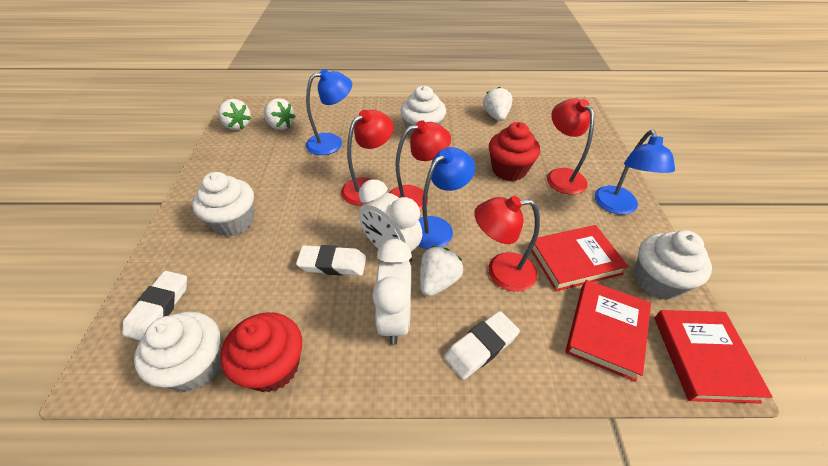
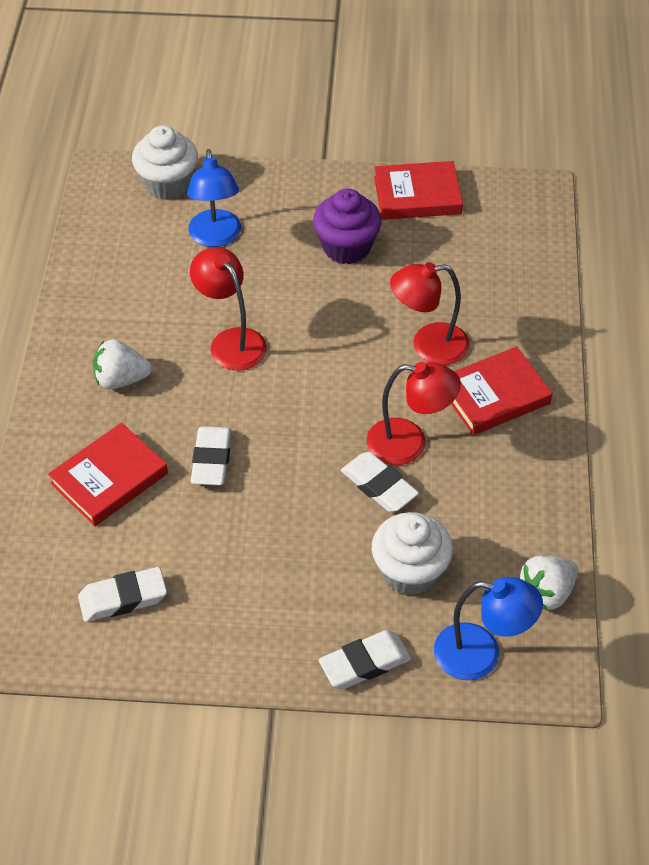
blue lamp: 3 -> 2
purple cupcake: 0 -> 1
red cupcake: 2 -> 0
red lamp: 4 -> 3
white clock: 2 -> 0
white cupcake: 4 -> 2
white eraser: 3 -> 4
white strawberry: 4 -> 2

